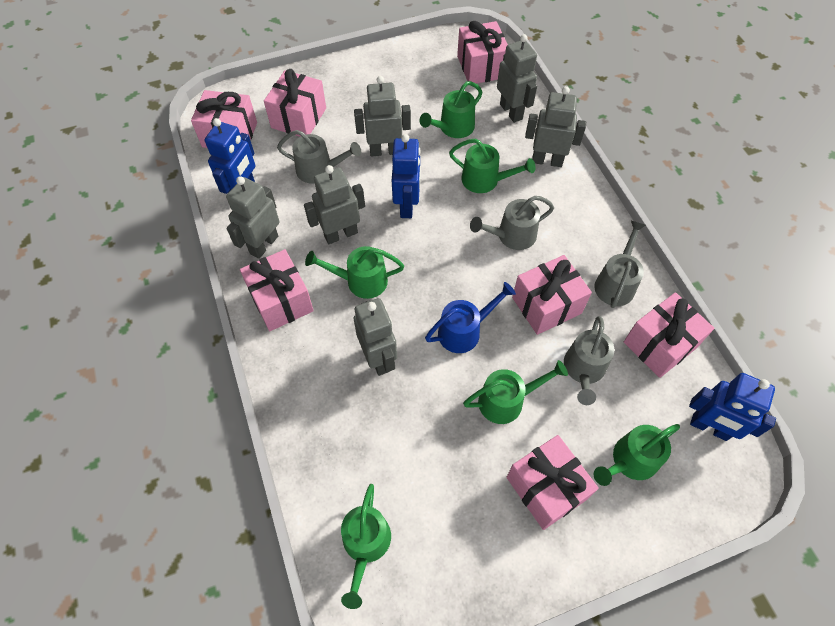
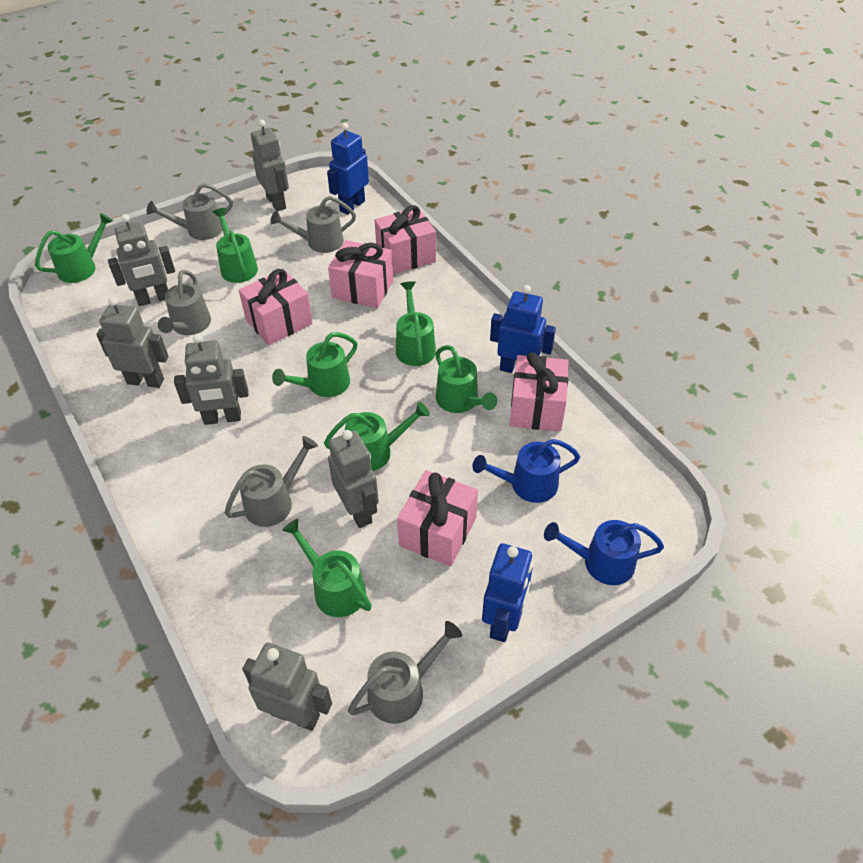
blue watering can: 1 -> 2
green watering can: 6 -> 7
grey watering can: 4 -> 5
pink gift: 7 -> 5

